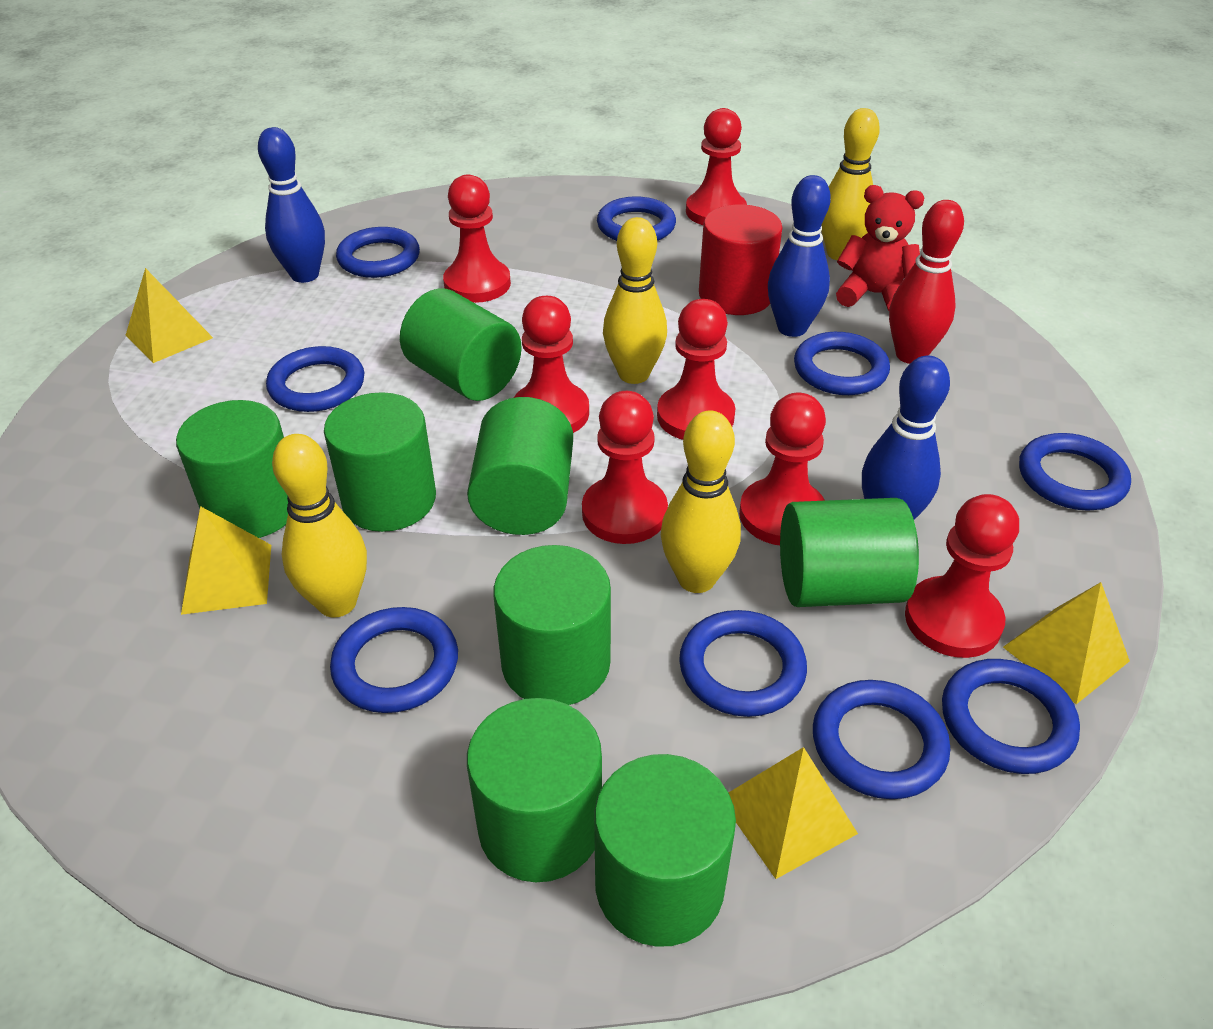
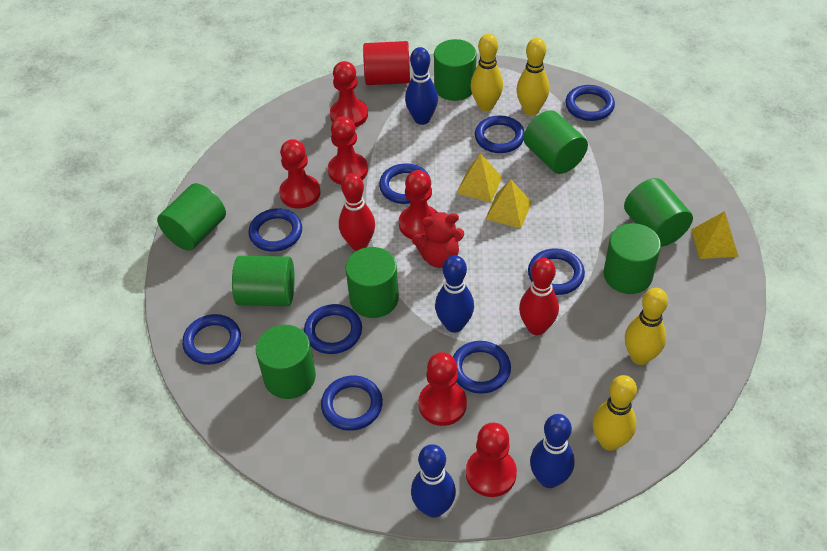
blue bowling pin: 3 -> 4
red bowling pin: 1 -> 2
red pawn: 7 -> 6
yellow pyramid: 4 -> 3

